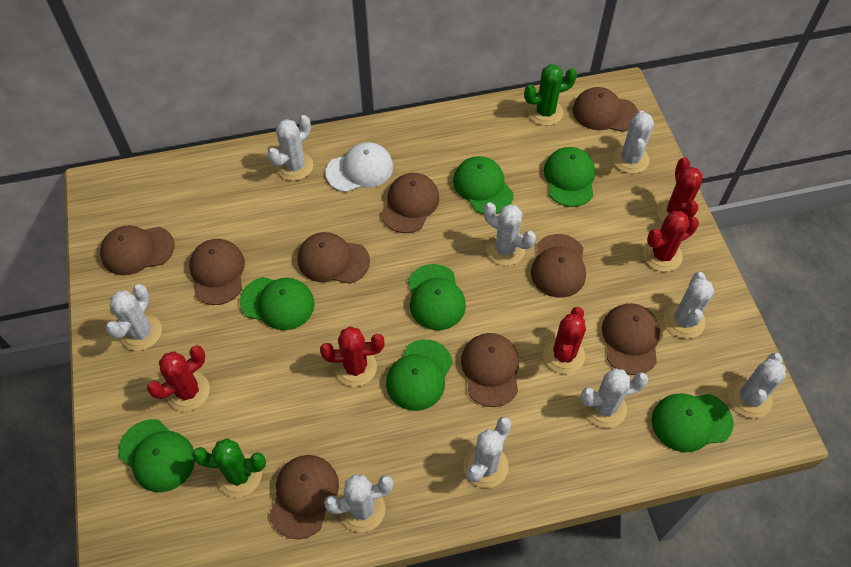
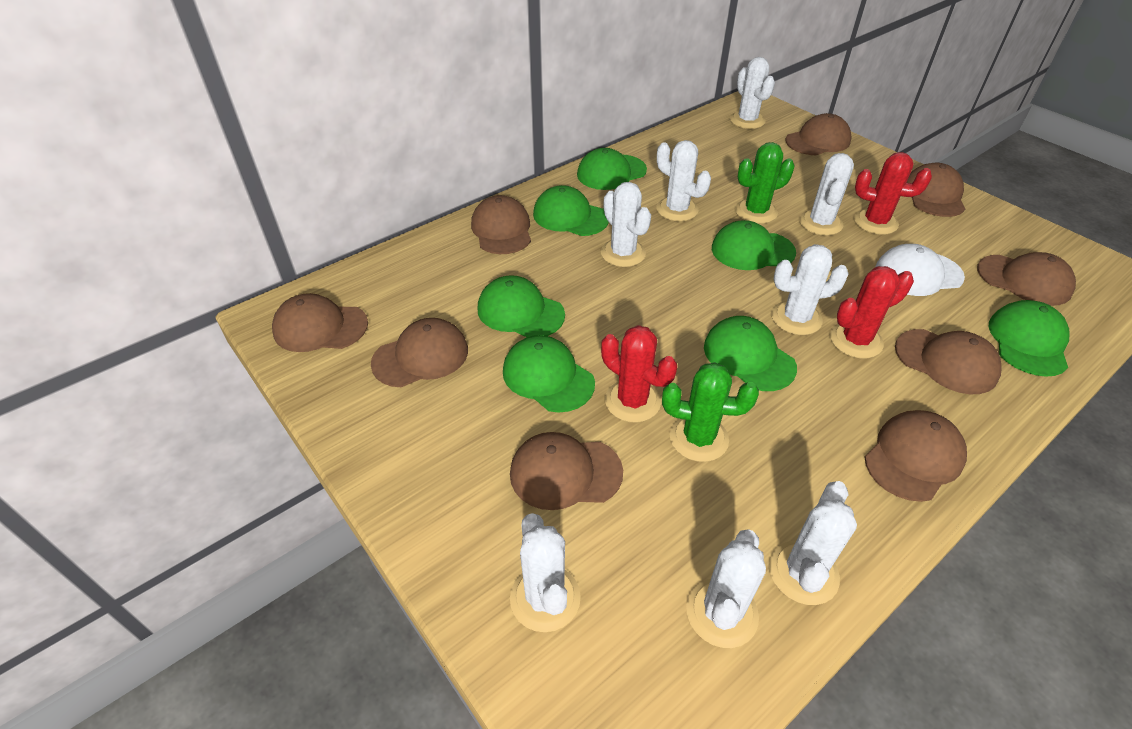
red cactus: 5 -> 3
white cactus: 9 -> 8

